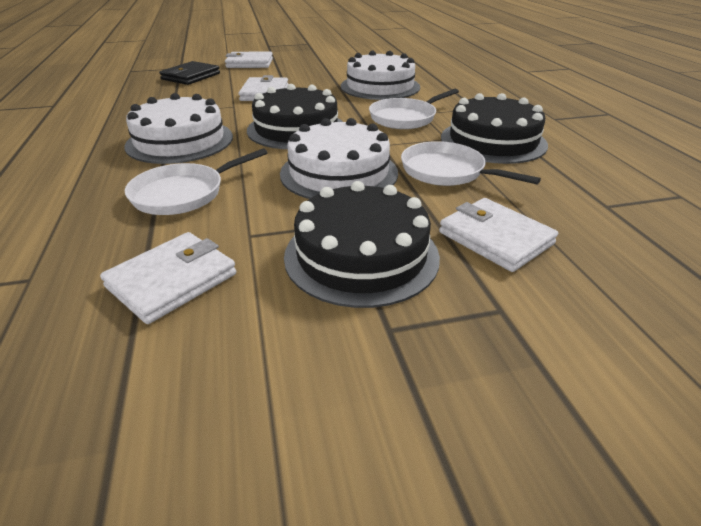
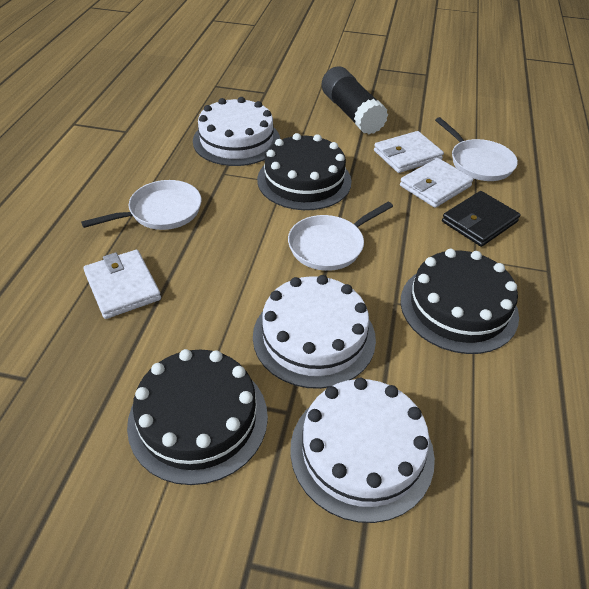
black glue stick: 0 -> 1
white wallet: 4 -> 3

